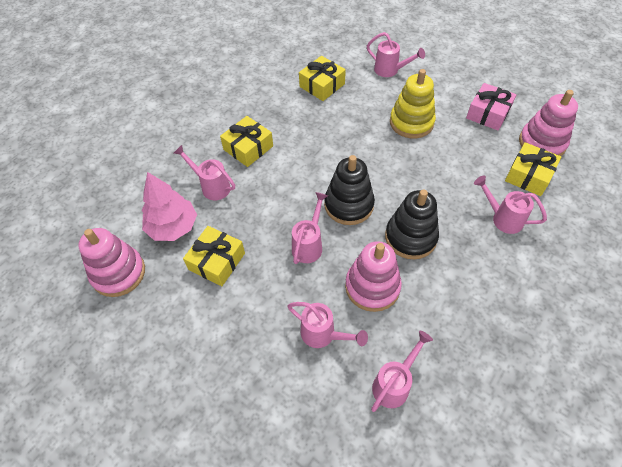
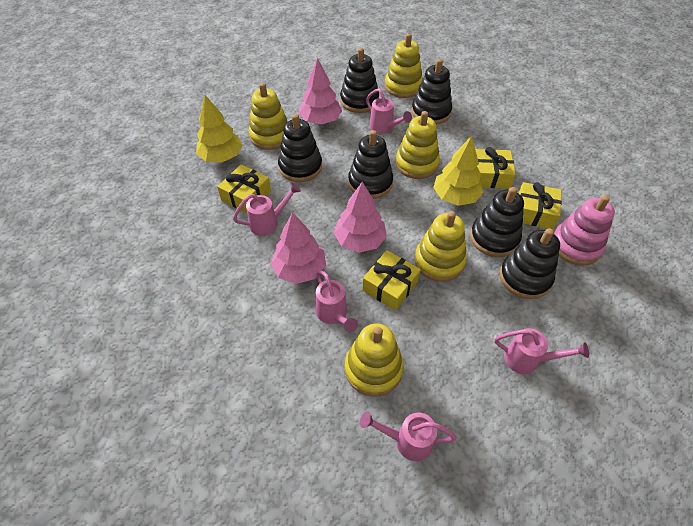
black stacking toy: 2 -> 6
pink gift: 1 -> 0
pink stacking toy: 3 -> 1
pink tree: 1 -> 3
pink watering can: 6 -> 5
yellow stacking toy: 1 -> 5
yellow tree: 0 -> 2

